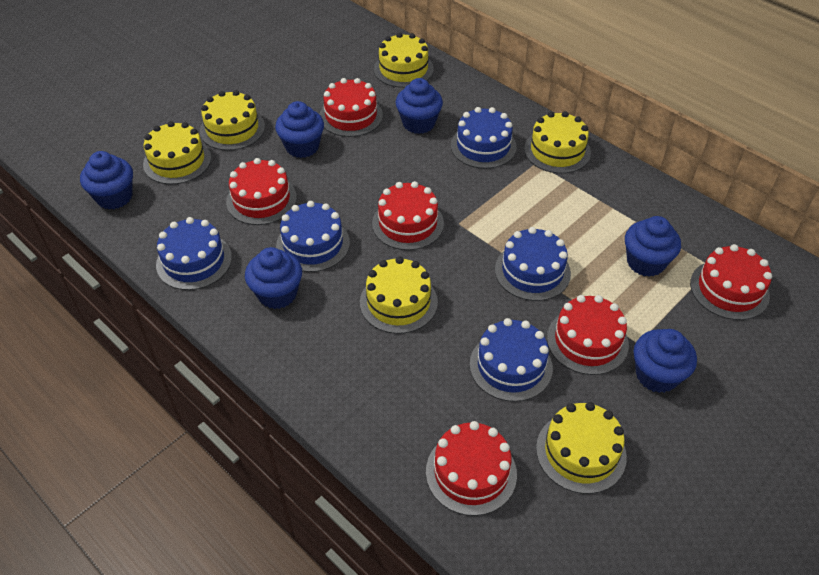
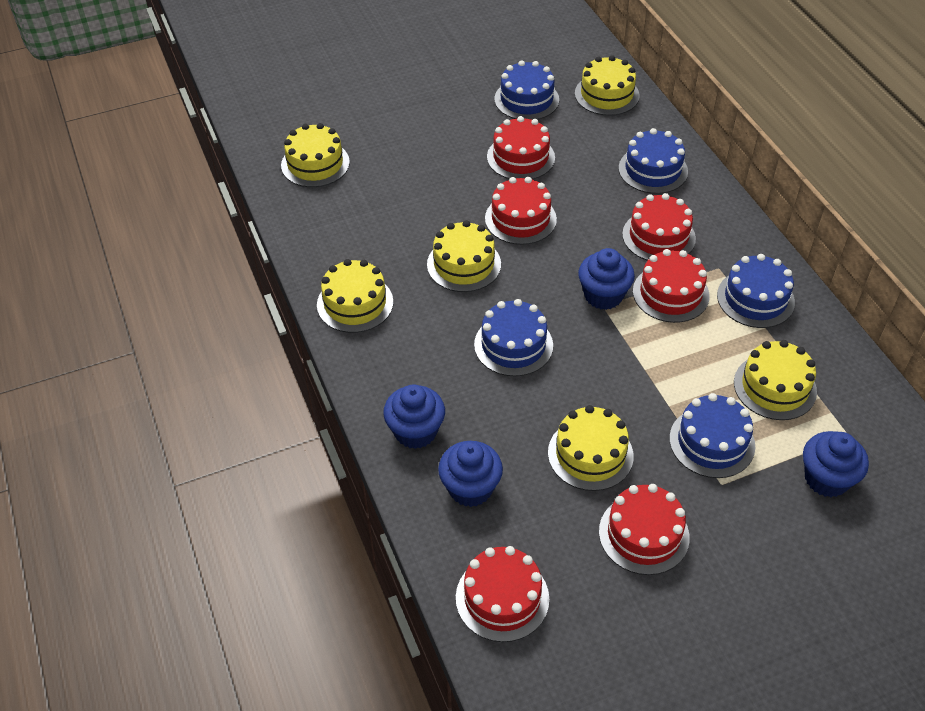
blue cupcake: 6 -> 4

